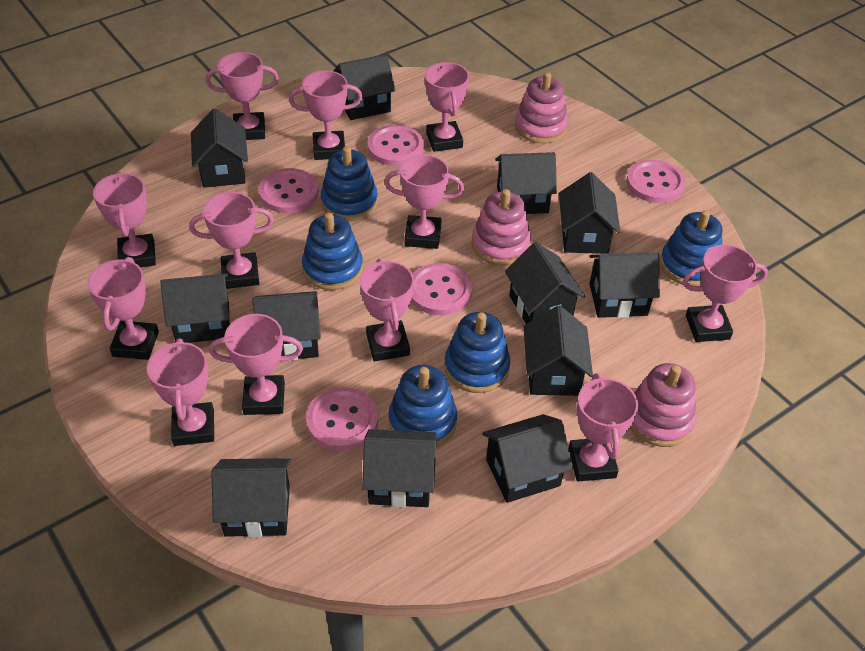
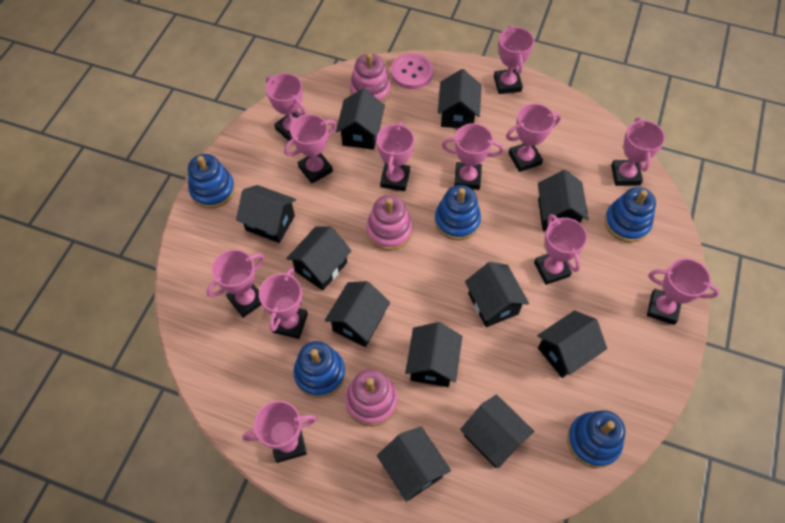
black house: 12 -> 11
pink button: 5 -> 1

